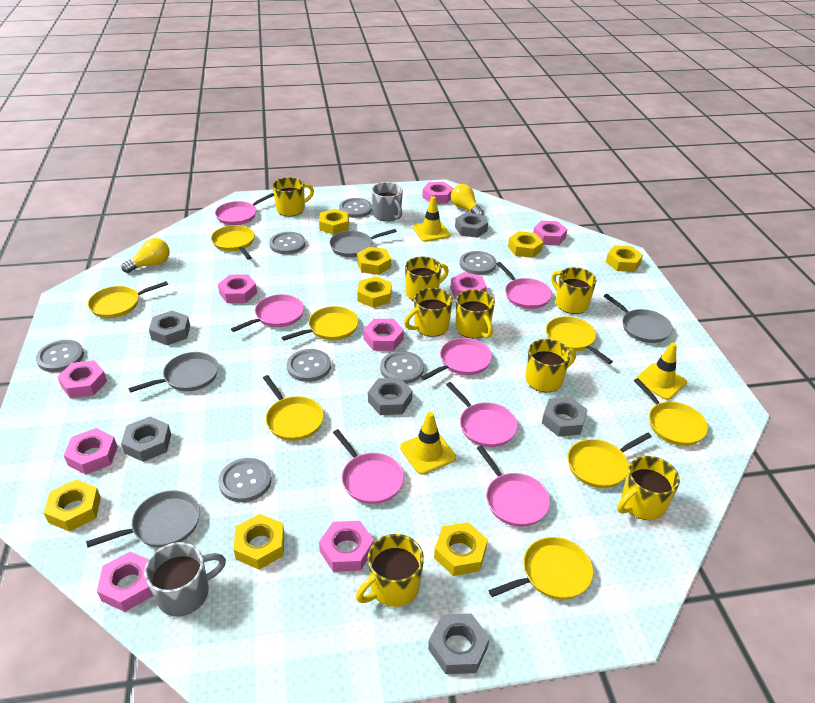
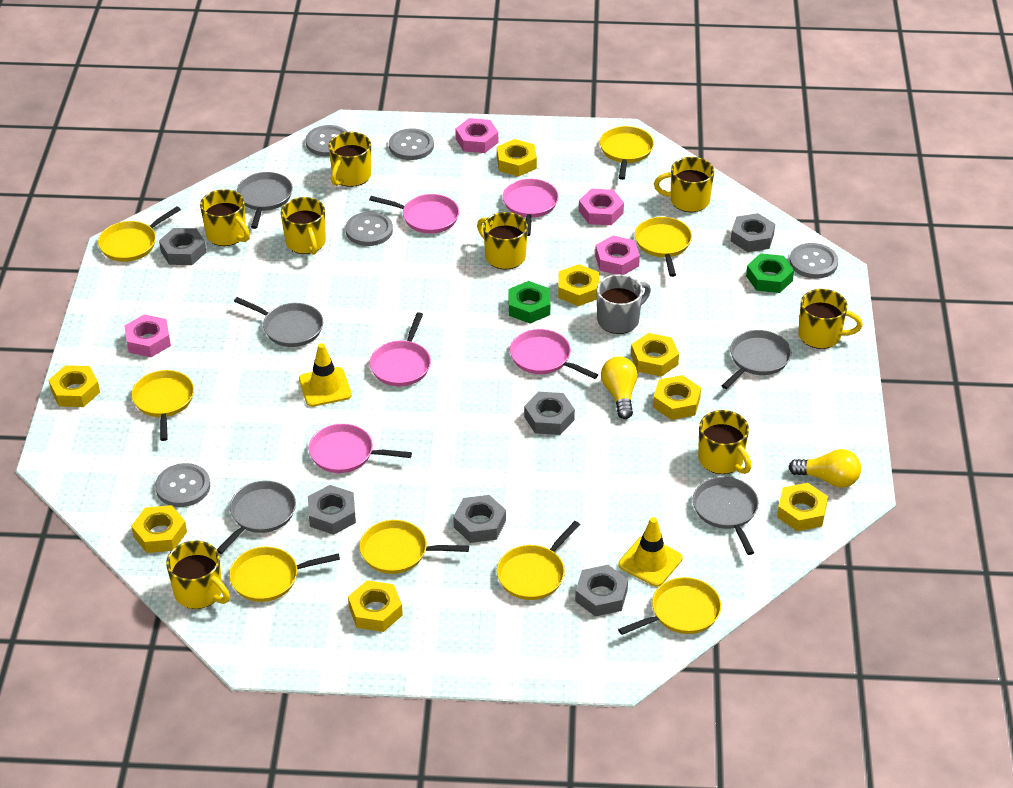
green nut: 0 -> 2
grey button: 7 -> 5
grey mug: 2 -> 1
grey pan: 4 -> 5
pink nut: 9 -> 4
pink pan: 7 -> 5
yellow traffic cone: 3 -> 2

